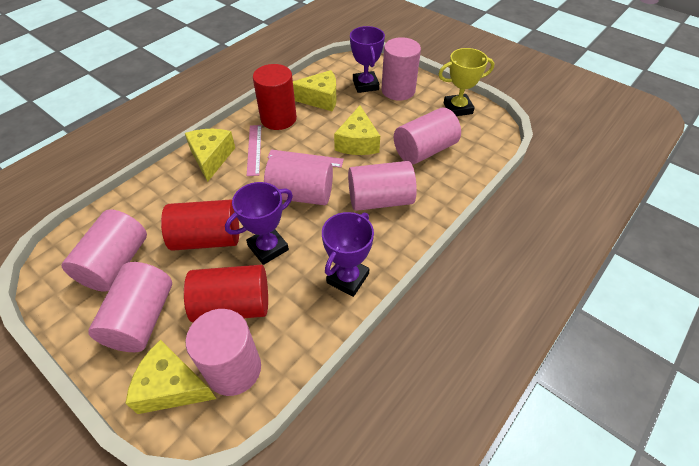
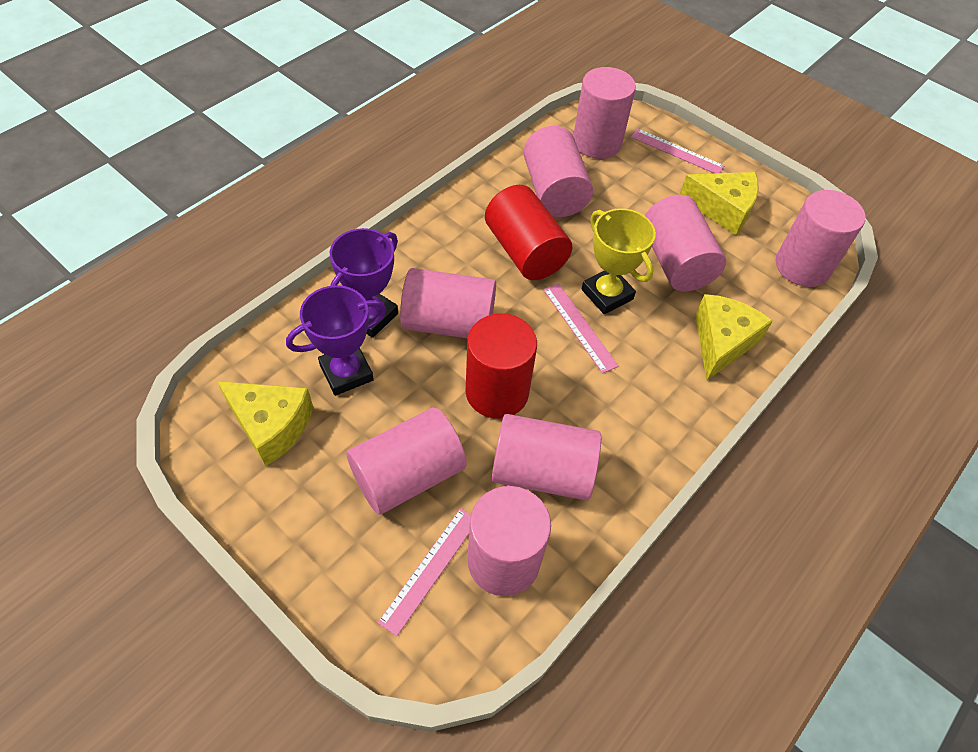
pink cylinder: 7 -> 8
pink ruler: 2 -> 3
purple trophy: 3 -> 2
red cylinder: 3 -> 2
yellow cheese: 4 -> 3

